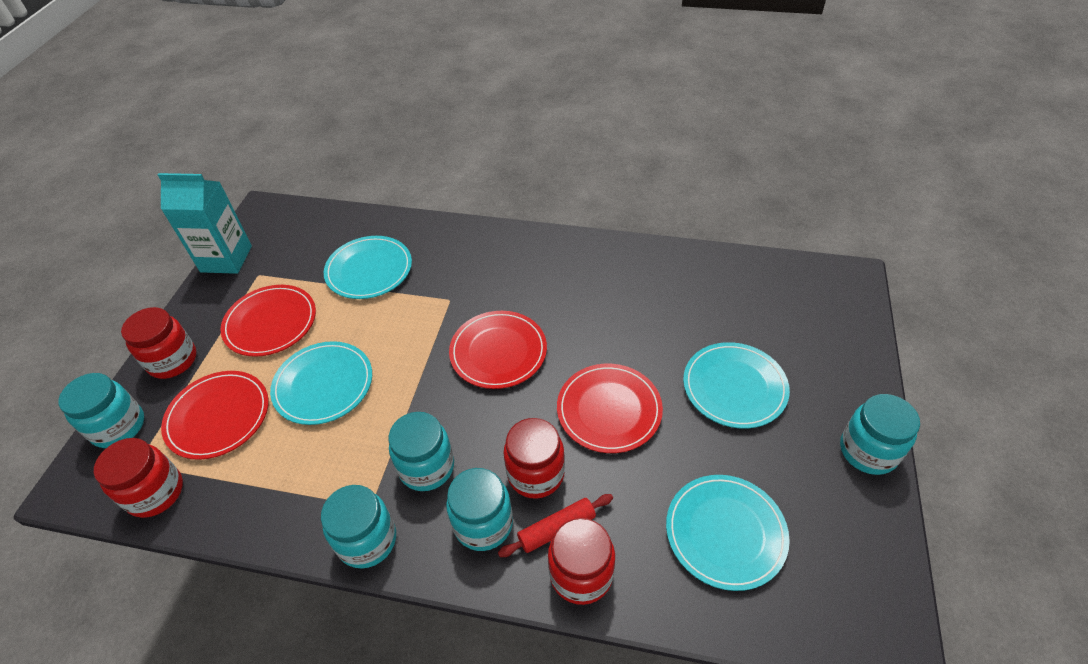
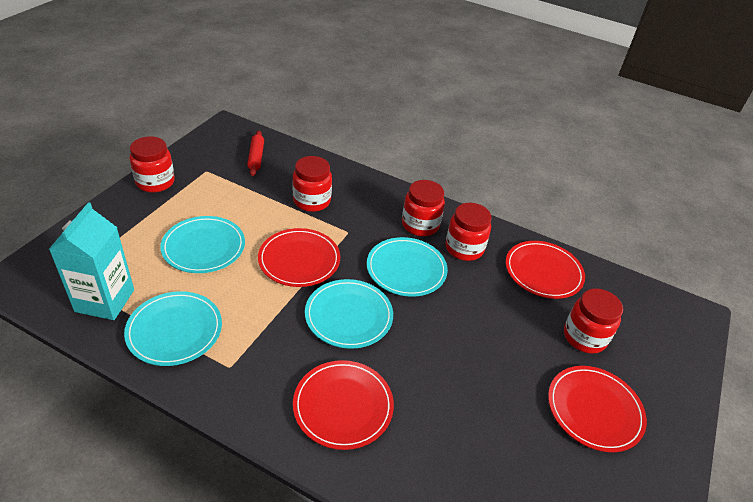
red jar: 4 -> 5
turquoise jar: 5 -> 0

